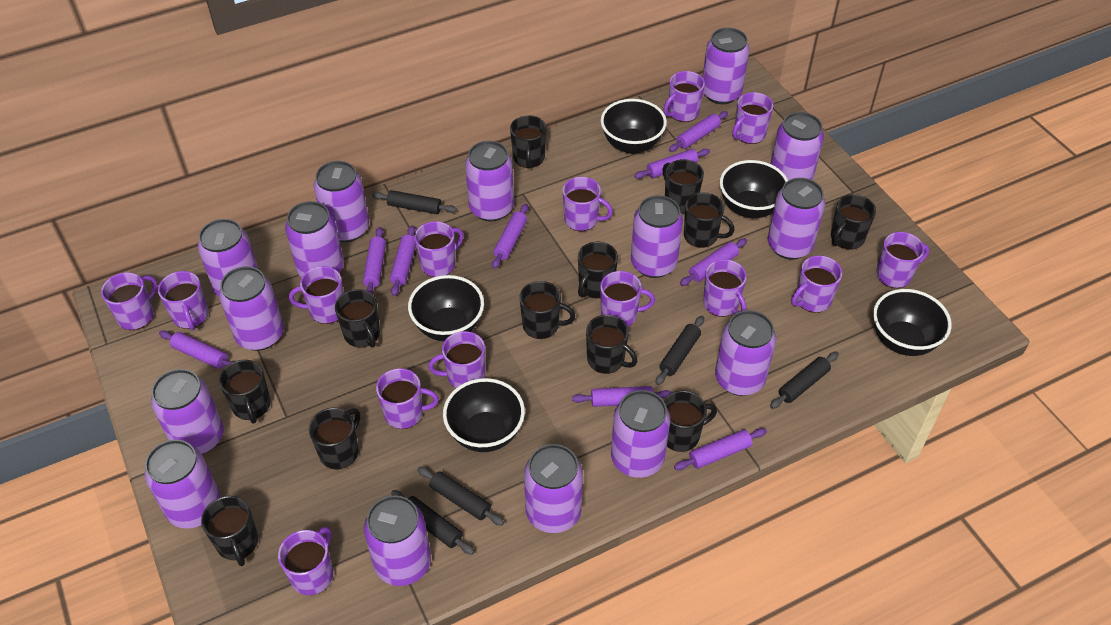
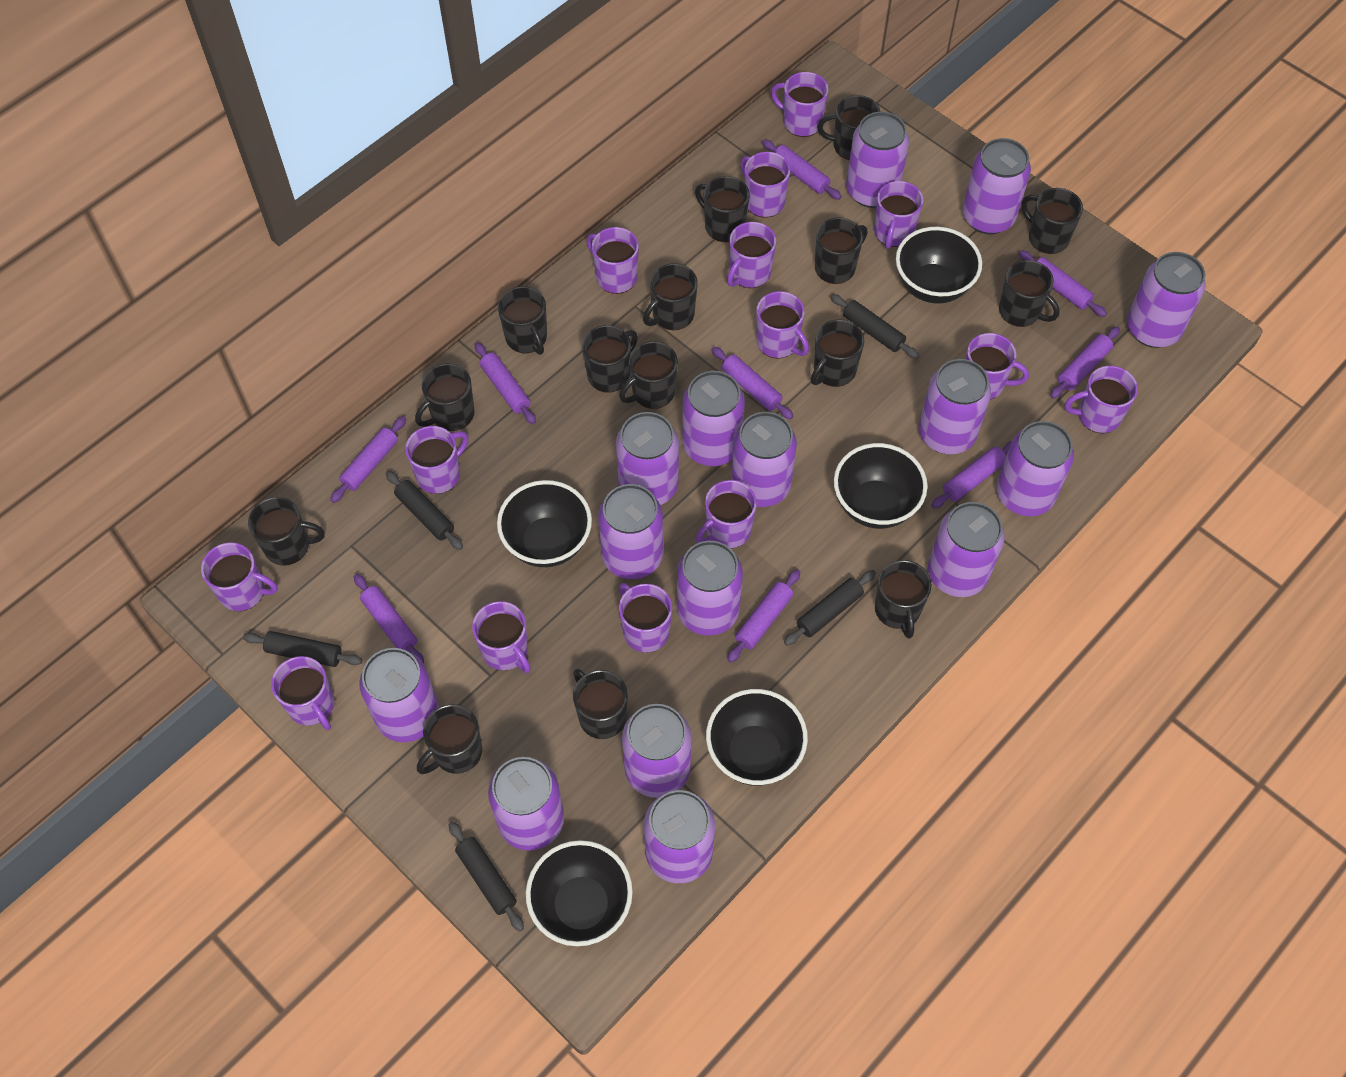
black mug: 12 -> 15

